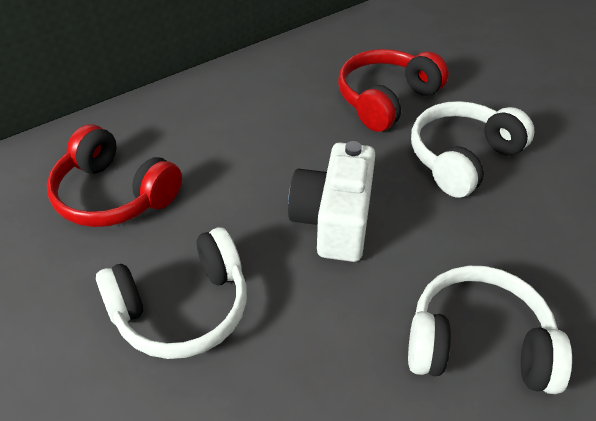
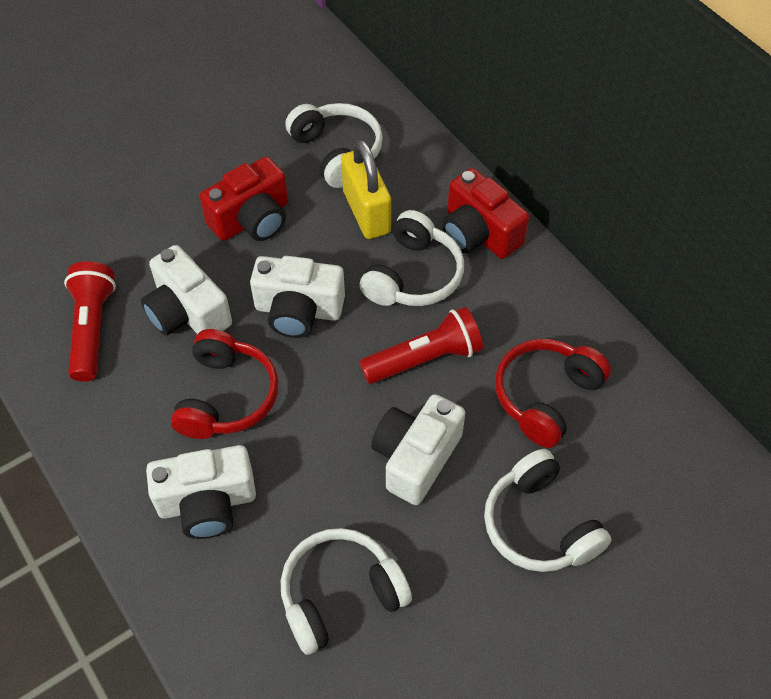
red camera: 0 -> 2
red flashlight: 0 -> 2
white camera: 1 -> 4
white headphones: 3 -> 4
yellow padlock: 0 -> 1

